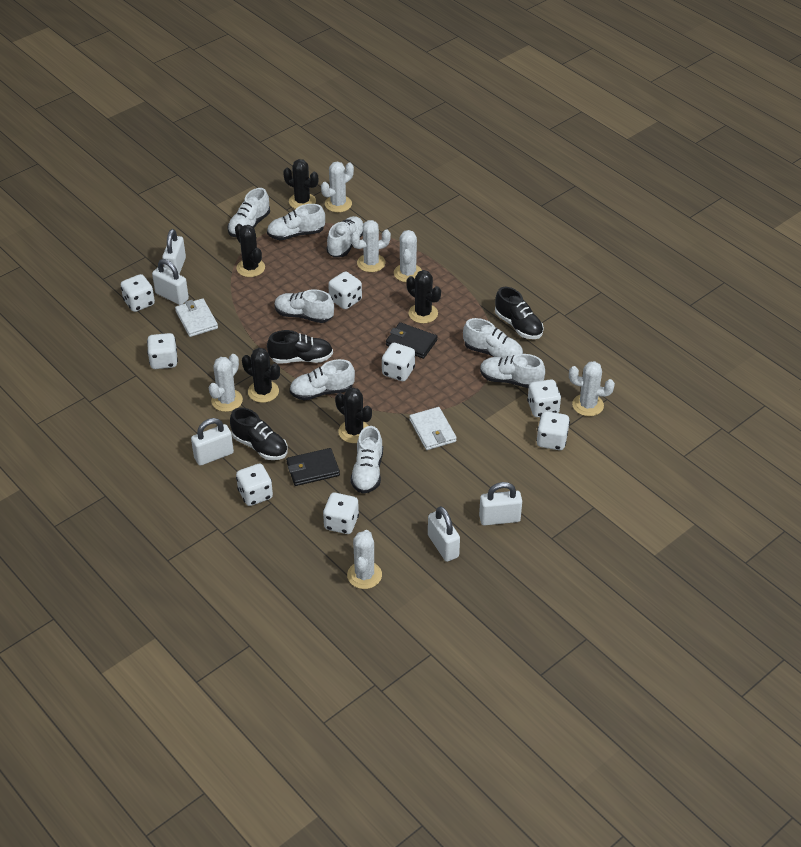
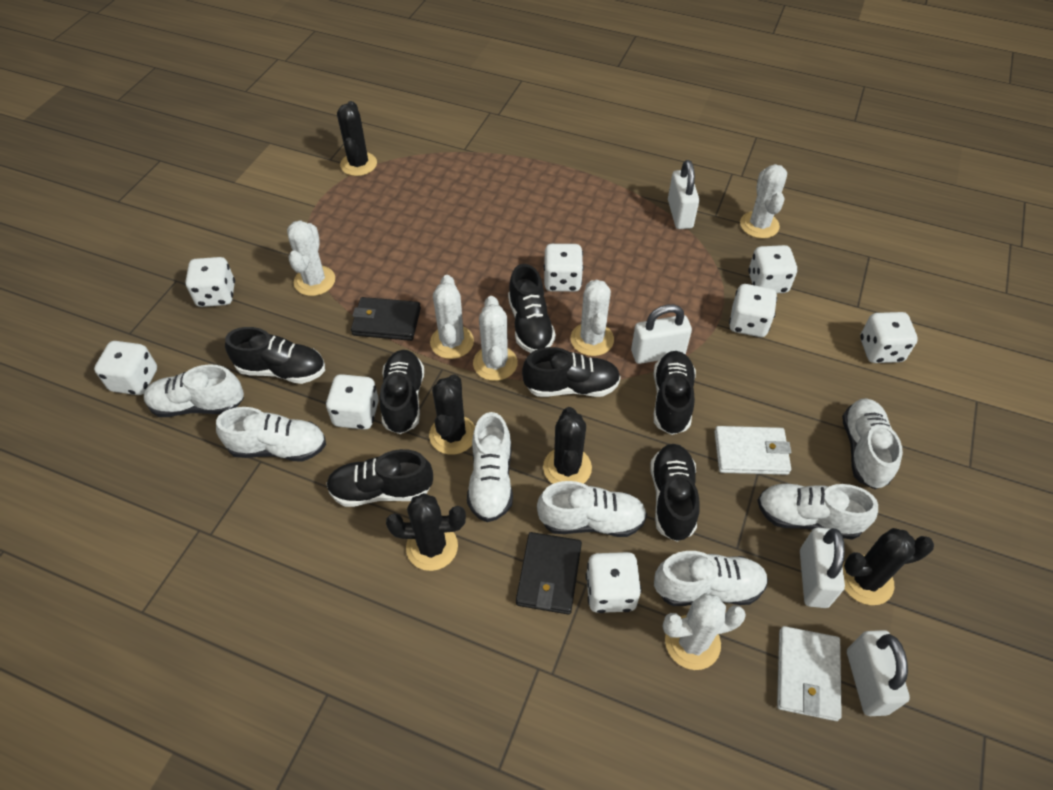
black shoe: 3 -> 7
white padlock: 5 -> 4
white shoe: 8 -> 7

